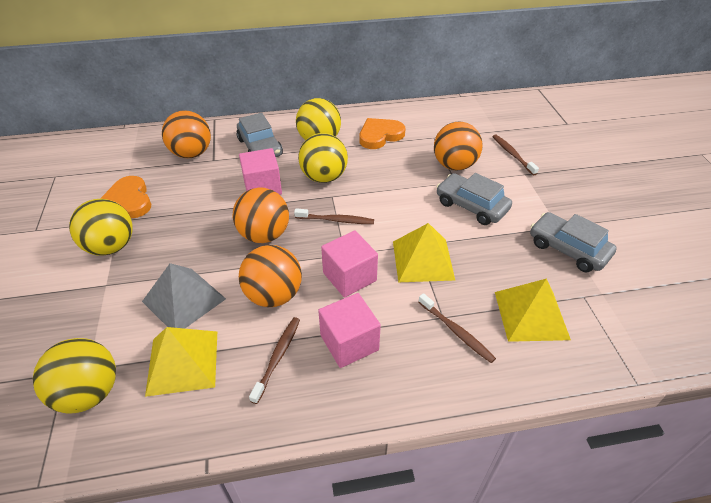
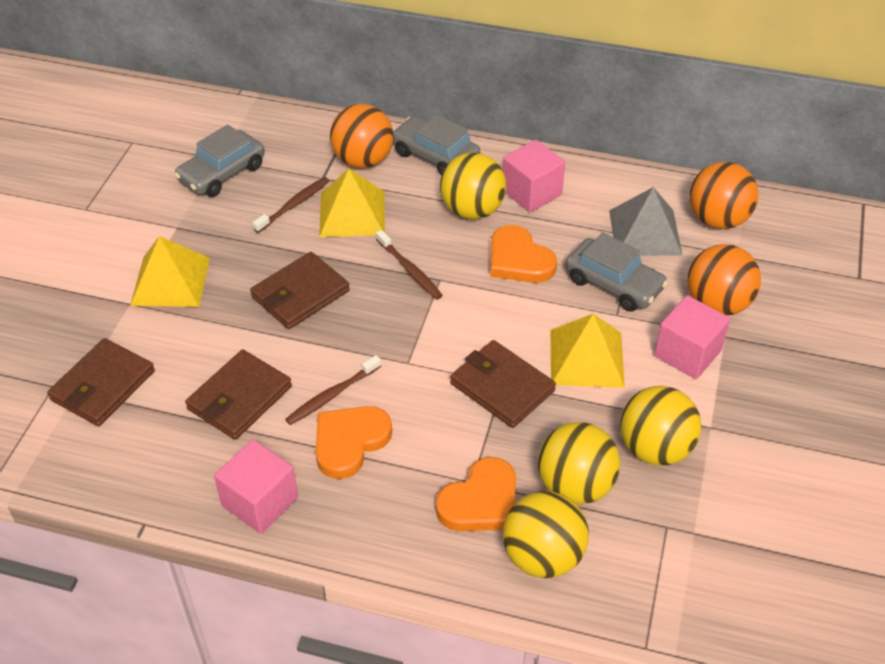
brown toothbrush: 4 -> 3
brown wallet: 0 -> 4
orange ball: 4 -> 3
orange heart: 2 -> 3

